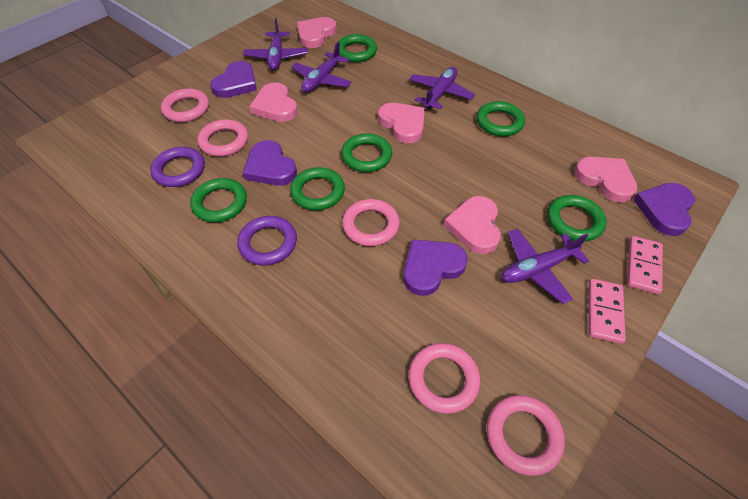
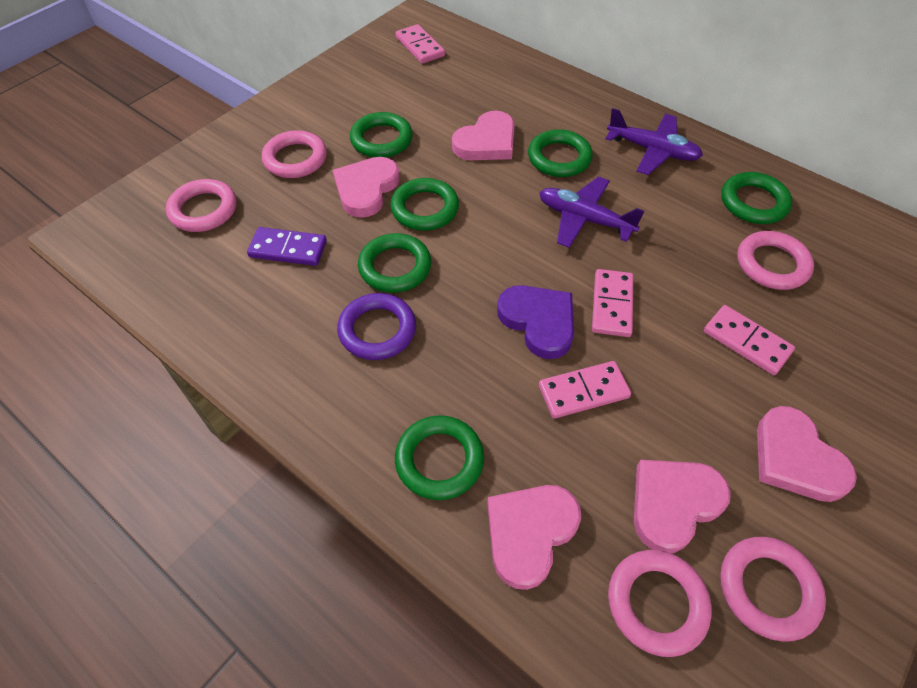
pink domino: 2 -> 4
purple domino: 0 -> 1
purple heart: 4 -> 1
purple plane: 4 -> 2
purple ring: 2 -> 1

